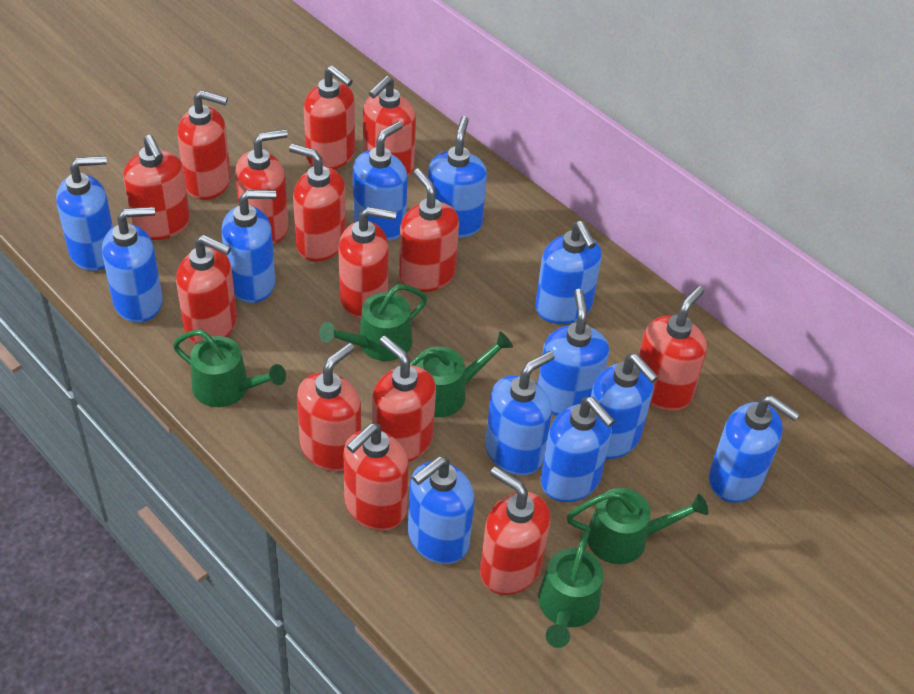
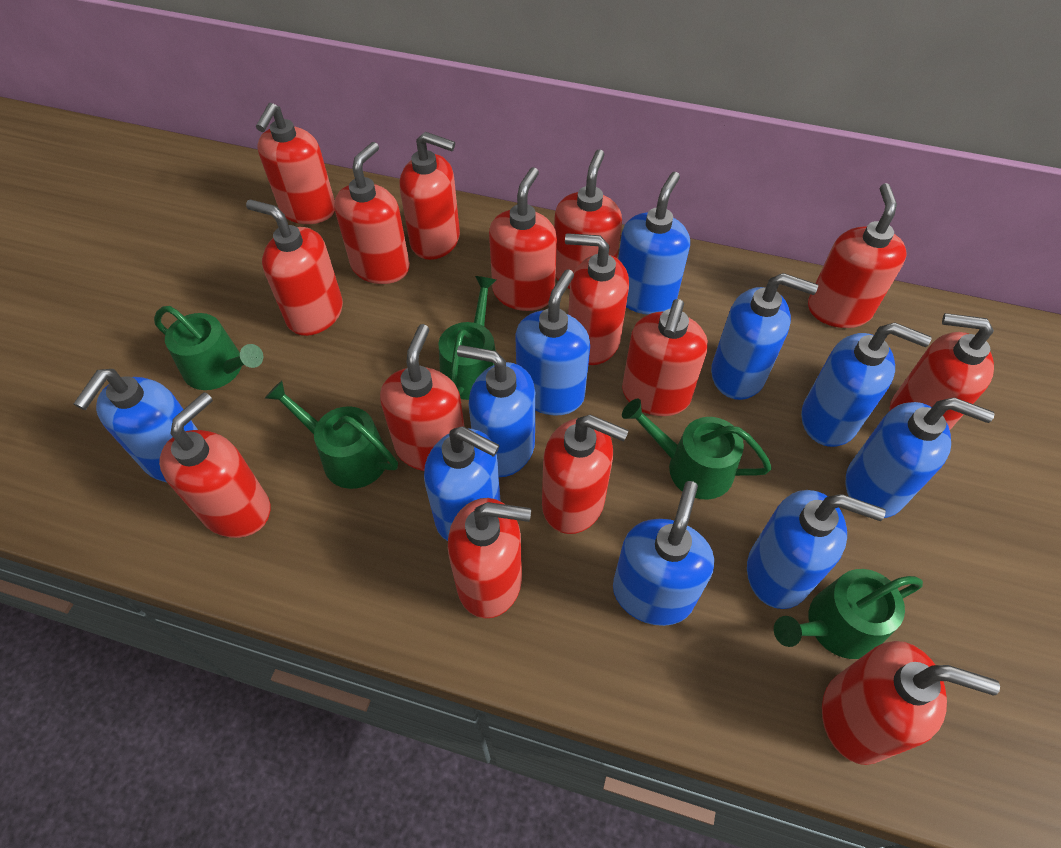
blue soap dispenser: 12 -> 10
red soap dispenser: 14 -> 15

